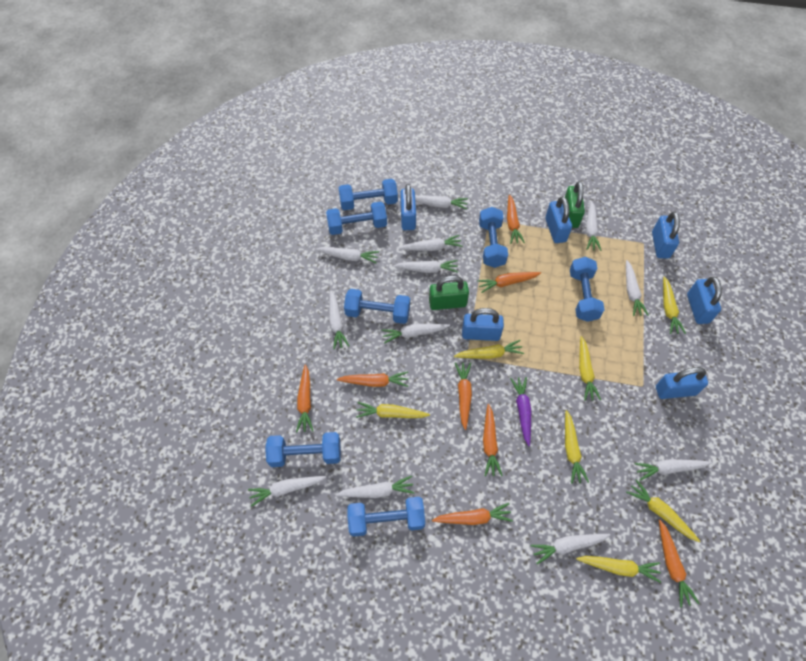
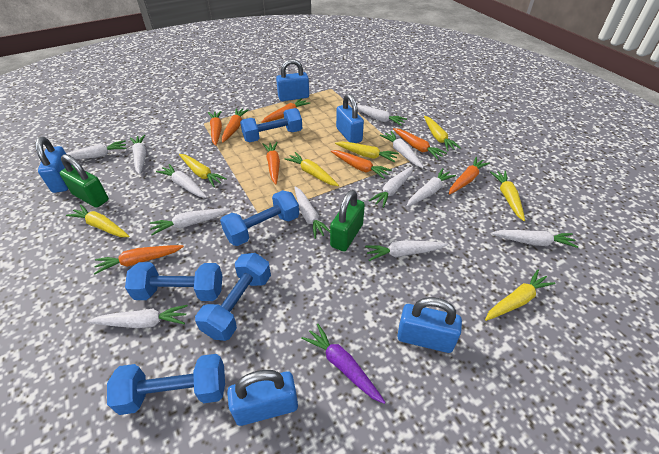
blue dumbbell: 7 -> 5
blue padlock: 6 -> 5

